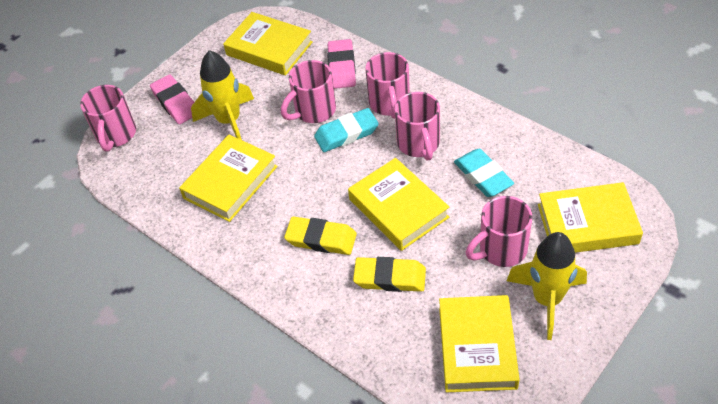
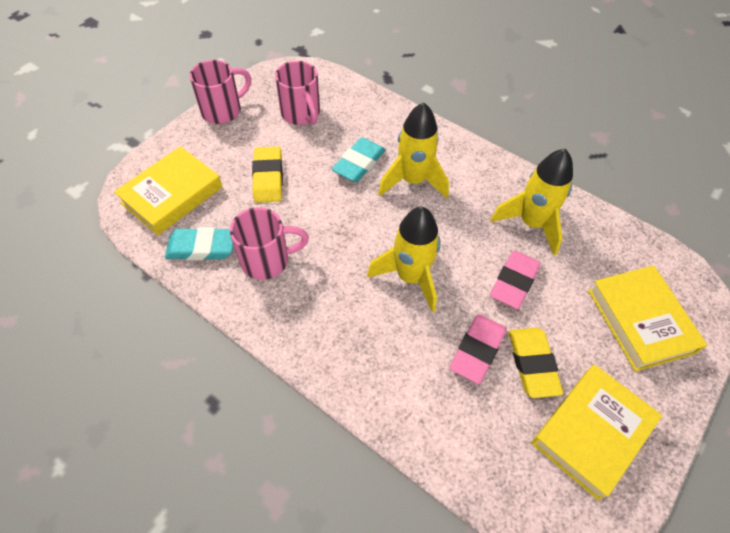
pink mug: 5 -> 3
yellow book: 5 -> 3
yellow rocket: 2 -> 3

